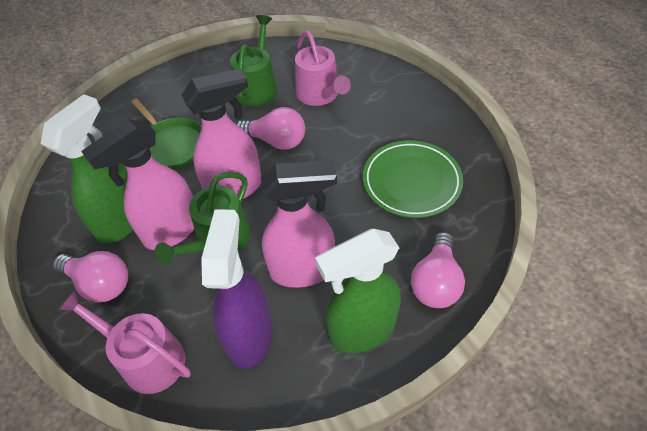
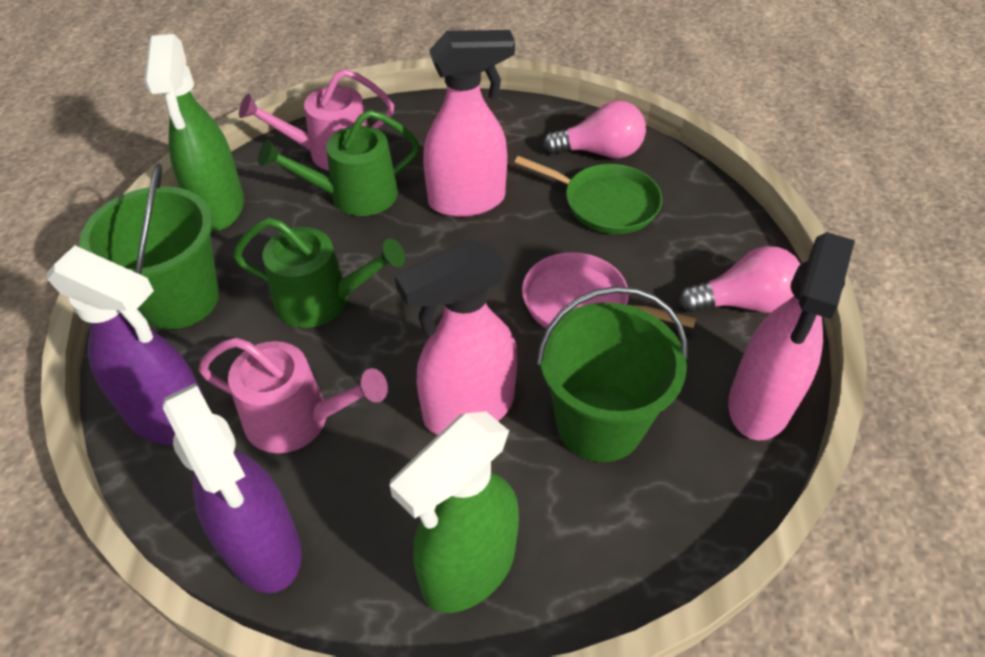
green bucket: 0 -> 2
green plate: 1 -> 0
pink light bulb: 3 -> 2
pink pan: 0 -> 1
purple spray bottle: 1 -> 2

